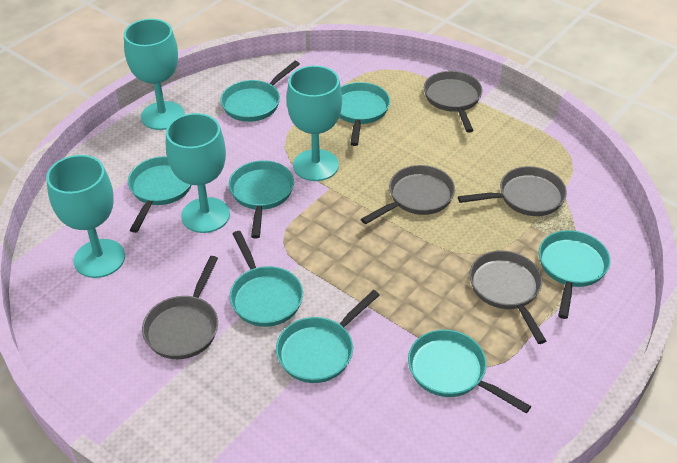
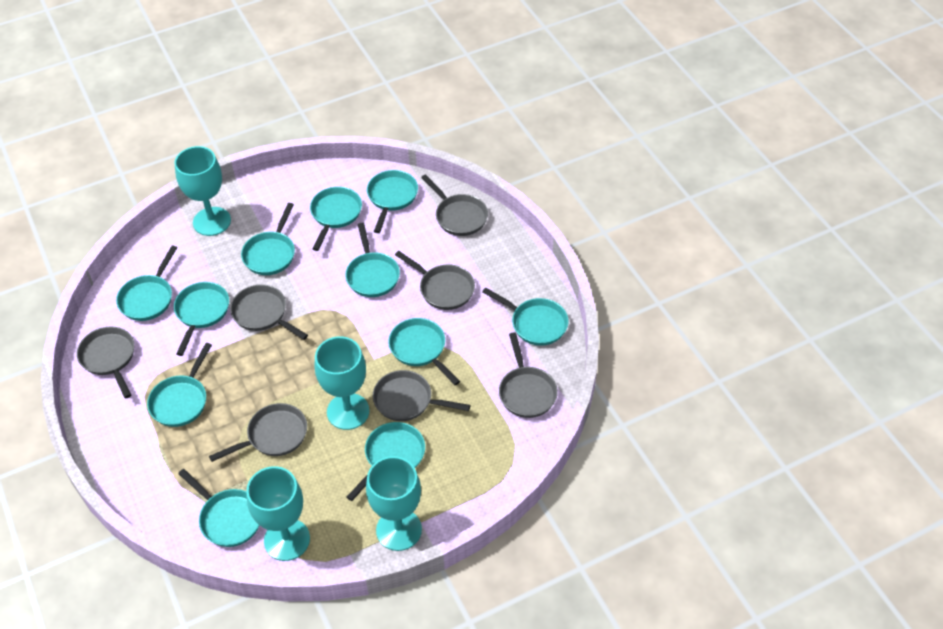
grey pan: 5 -> 7
turquoise pan: 8 -> 11

